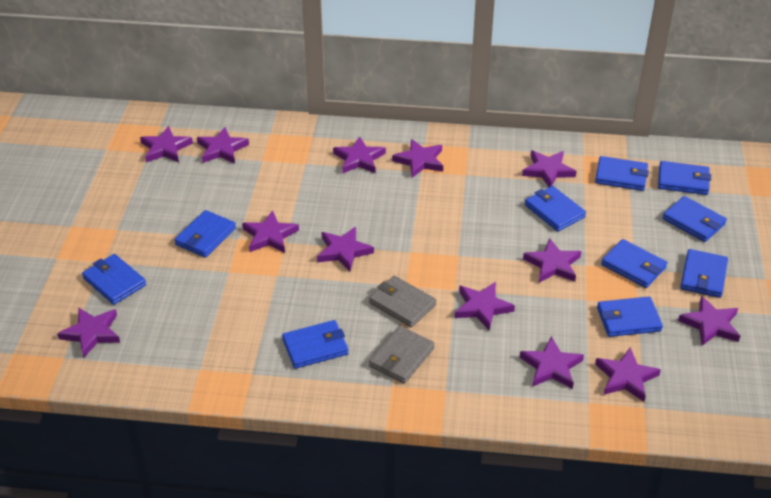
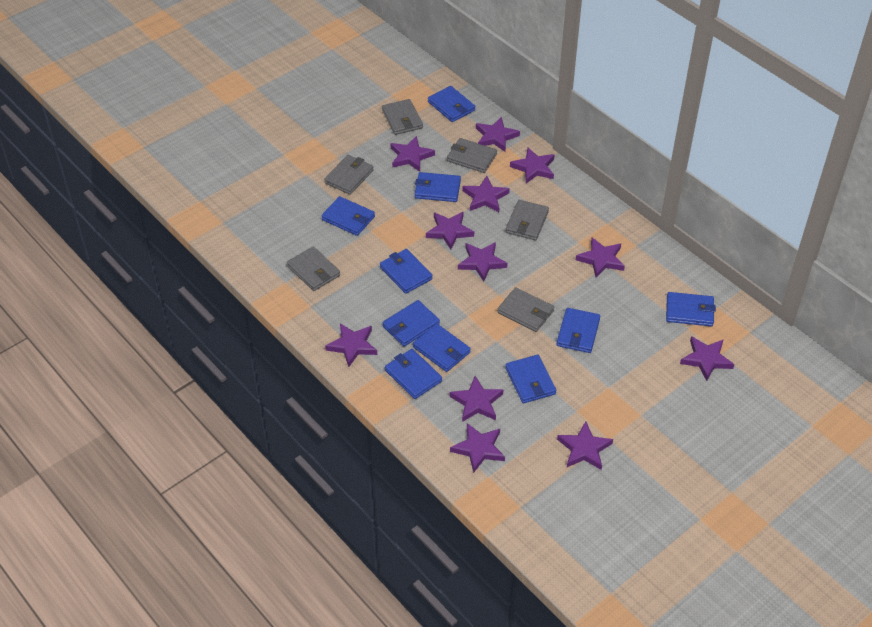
grey wallet: 2 -> 6
purple star: 13 -> 12

